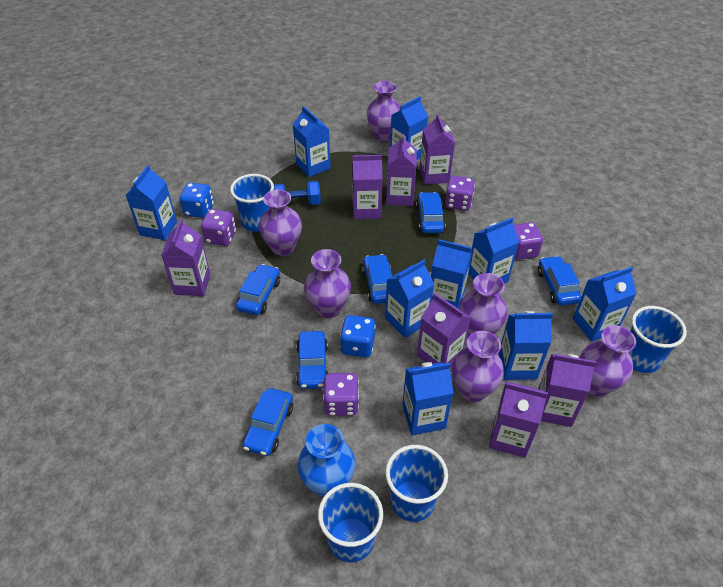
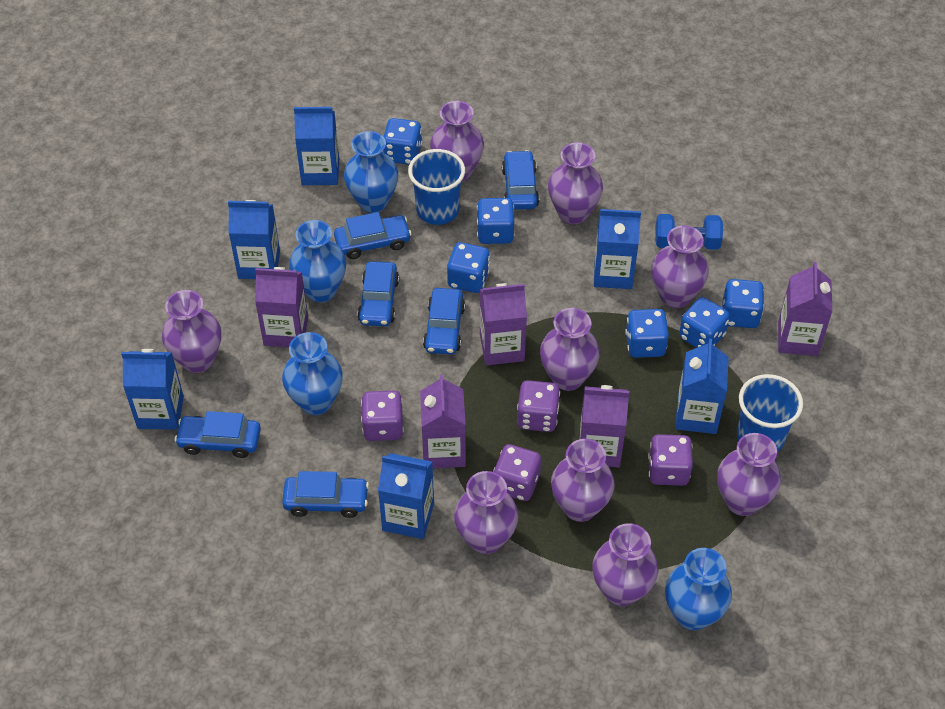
blue carton: 9 -> 6
blue cup: 4 -> 2
blue dice: 2 -> 6
blue vase: 1 -> 4
purple carton: 7 -> 5
purple vase: 6 -> 9

